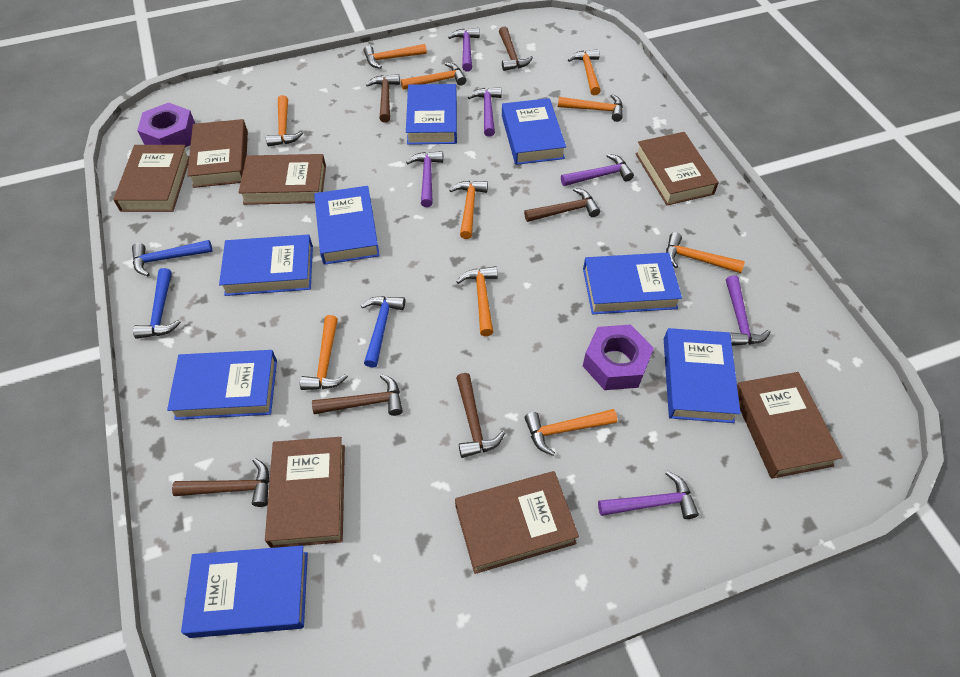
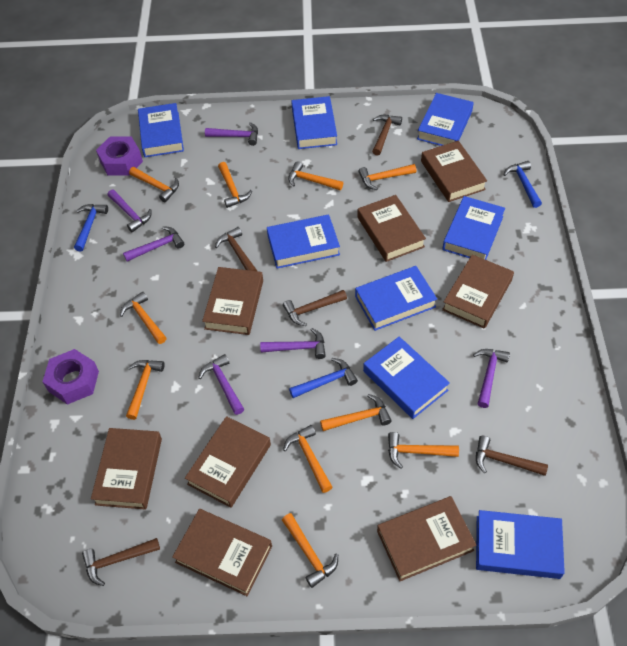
brown book: 7 -> 8
brown hammer: 6 -> 5

